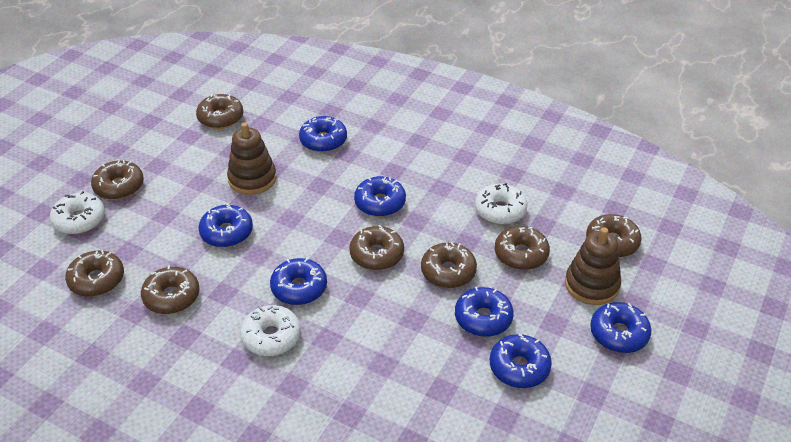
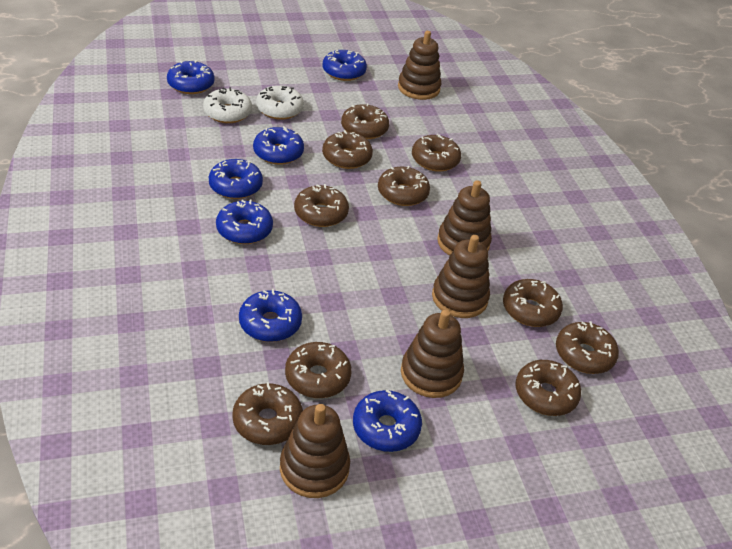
brown donut: 8 -> 10
brown stacking toy: 2 -> 5
white donut: 3 -> 2

